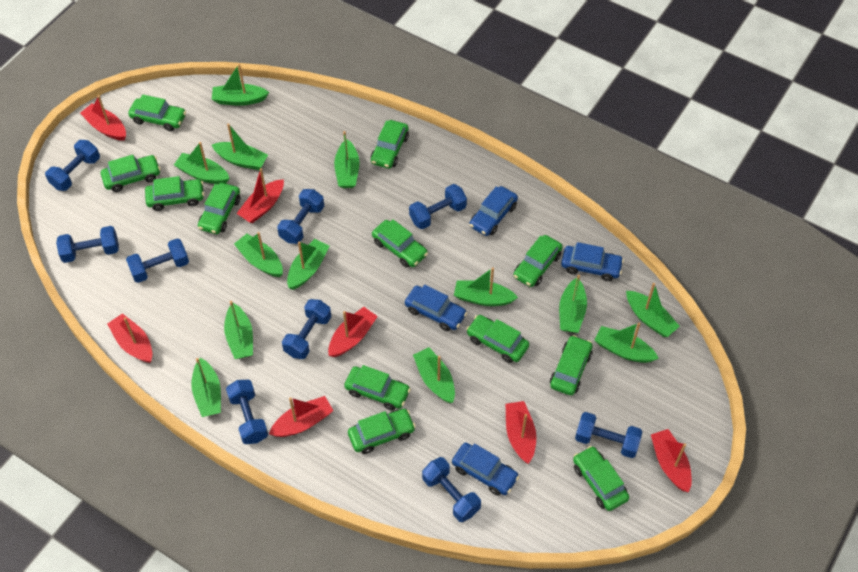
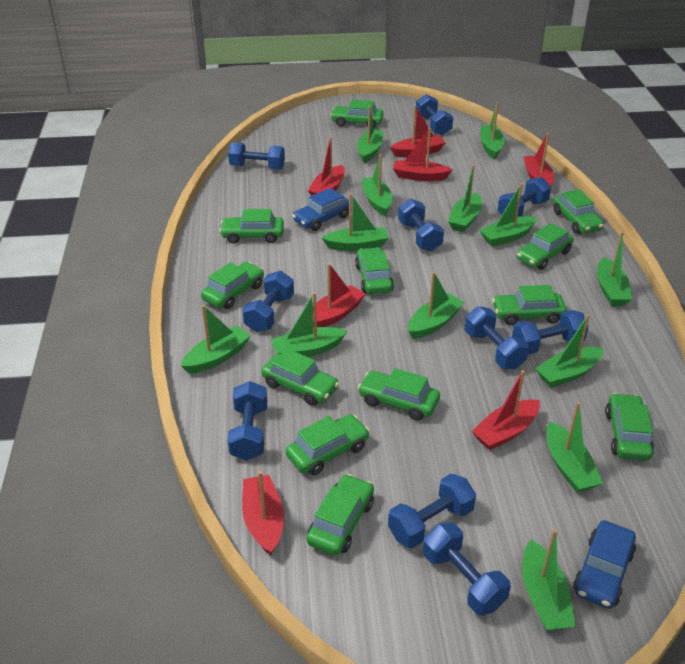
blue car: 4 -> 2
blue dumbbell: 9 -> 10

